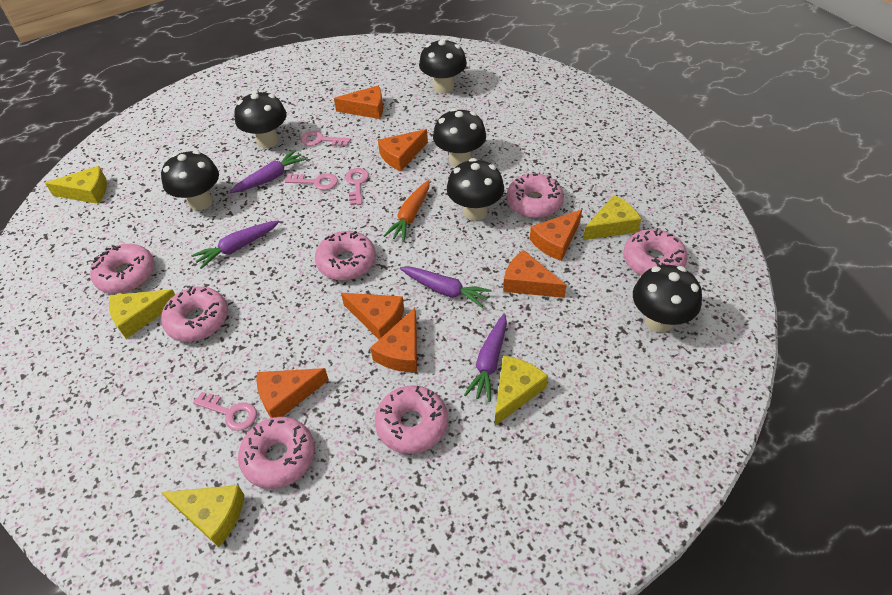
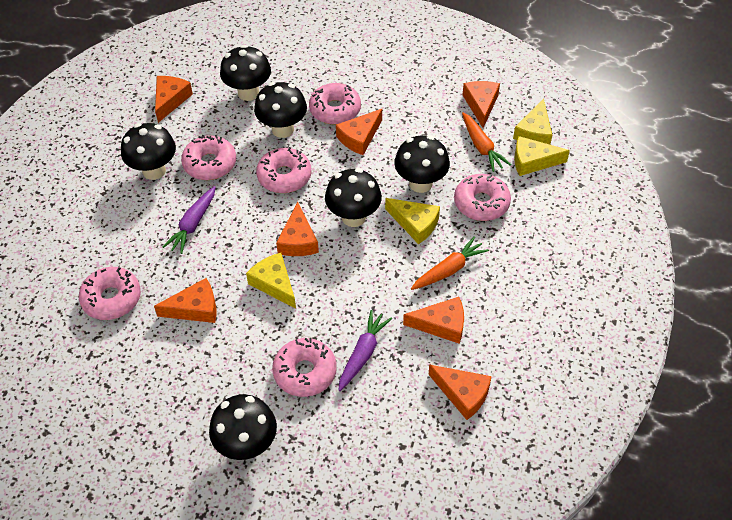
orange carrot: 1 -> 2
pink donut: 7 -> 6
pink key: 4 -> 0
purple carrot: 4 -> 2
yellow cheese: 5 -> 4

